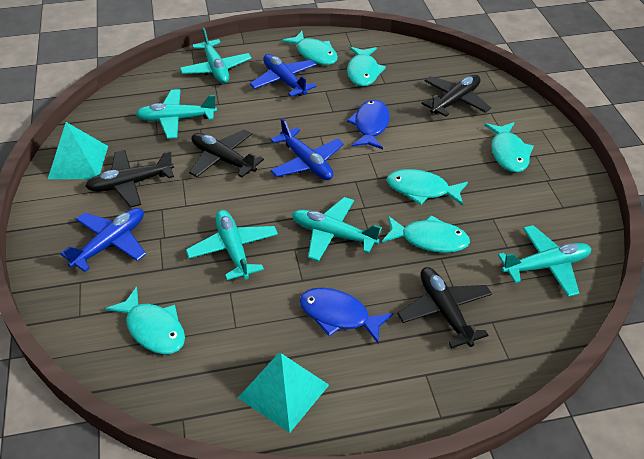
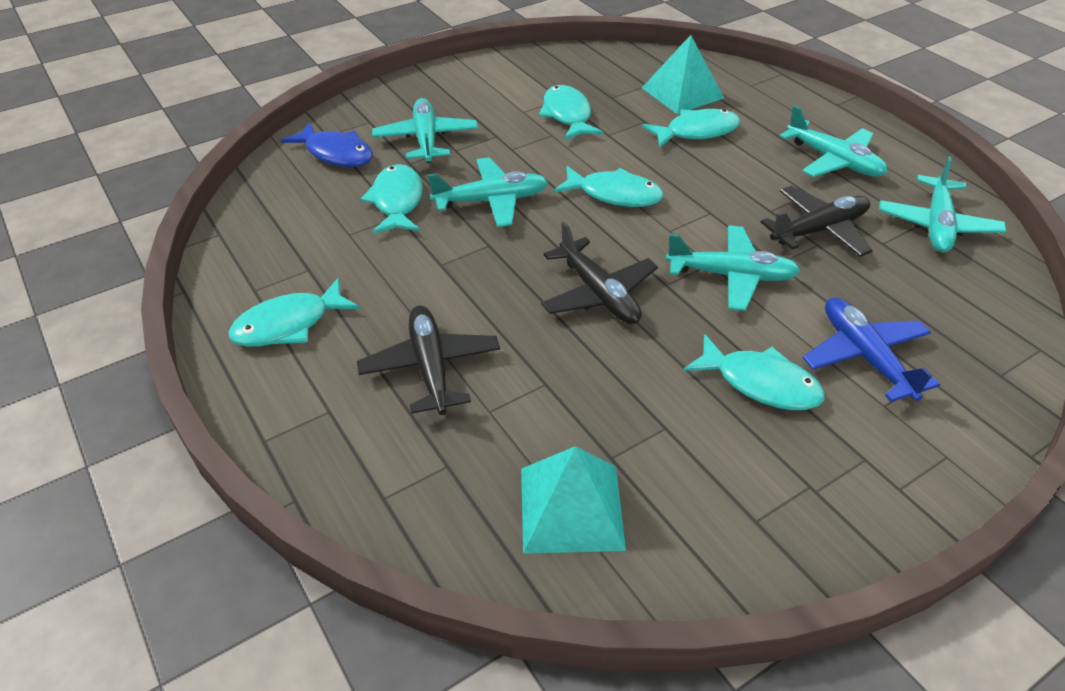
black plane: 4 -> 3
blue fish: 2 -> 1
blue plane: 3 -> 1

